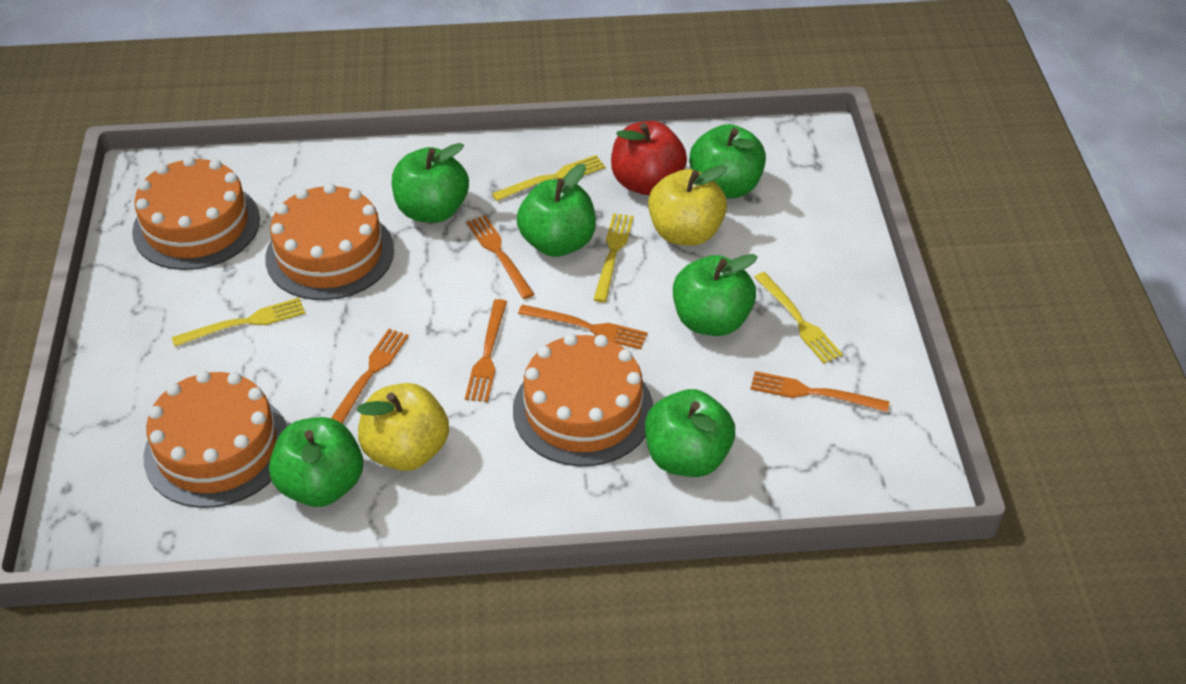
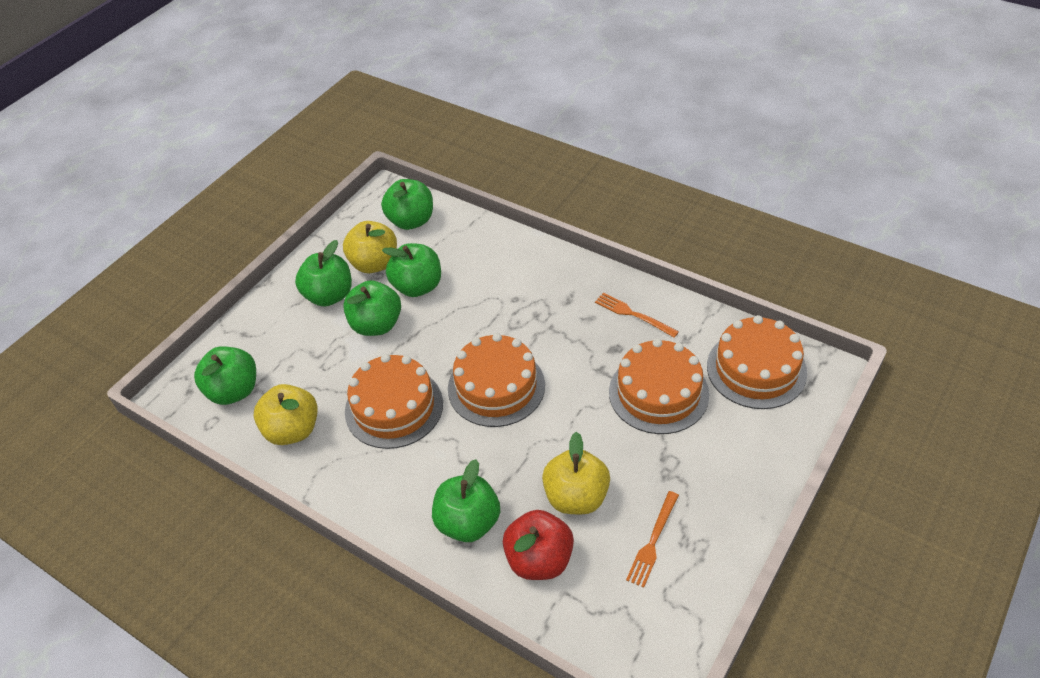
orange fork: 5 -> 2
yellow apple: 2 -> 3
yellow fork: 4 -> 0

